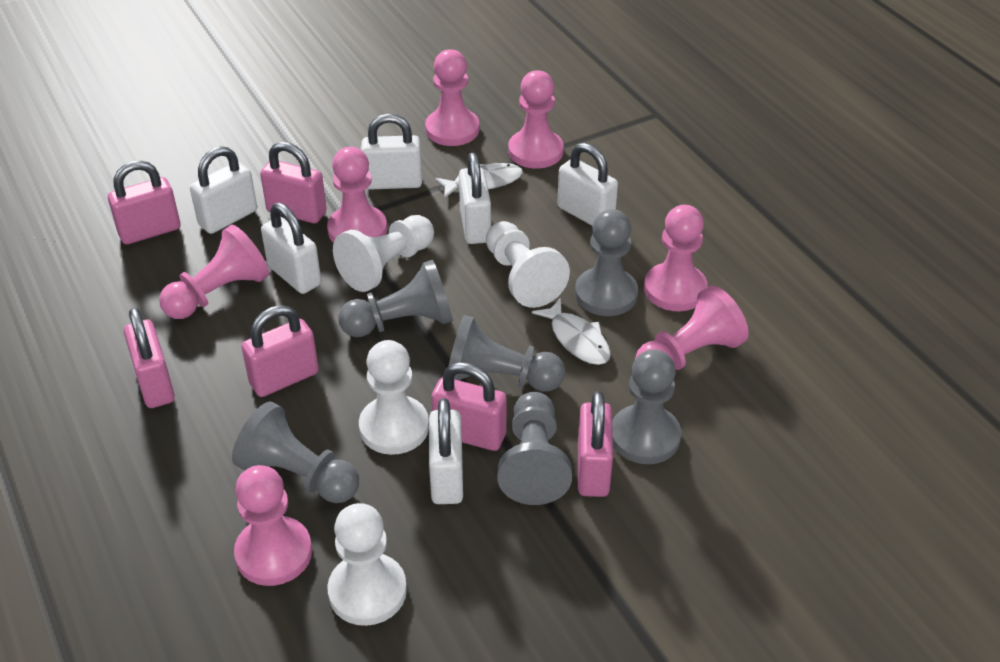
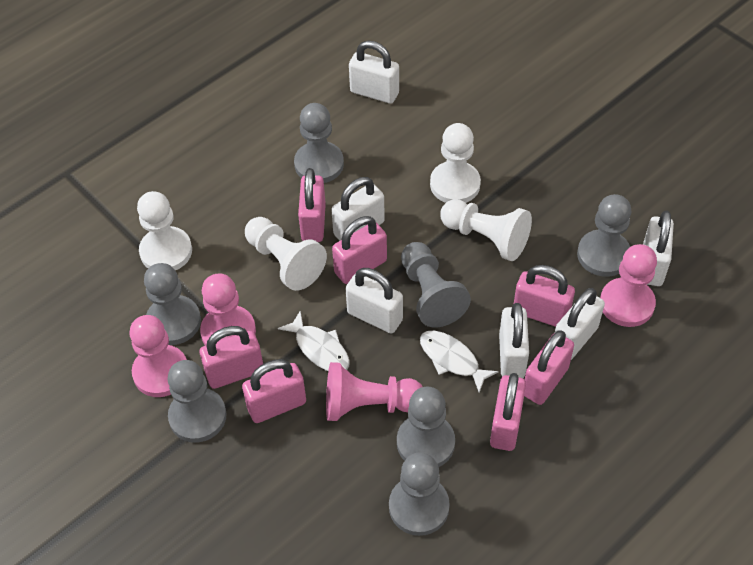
grey pawn: 6 -> 7
pink padlock: 6 -> 7
pink pawn: 7 -> 4

